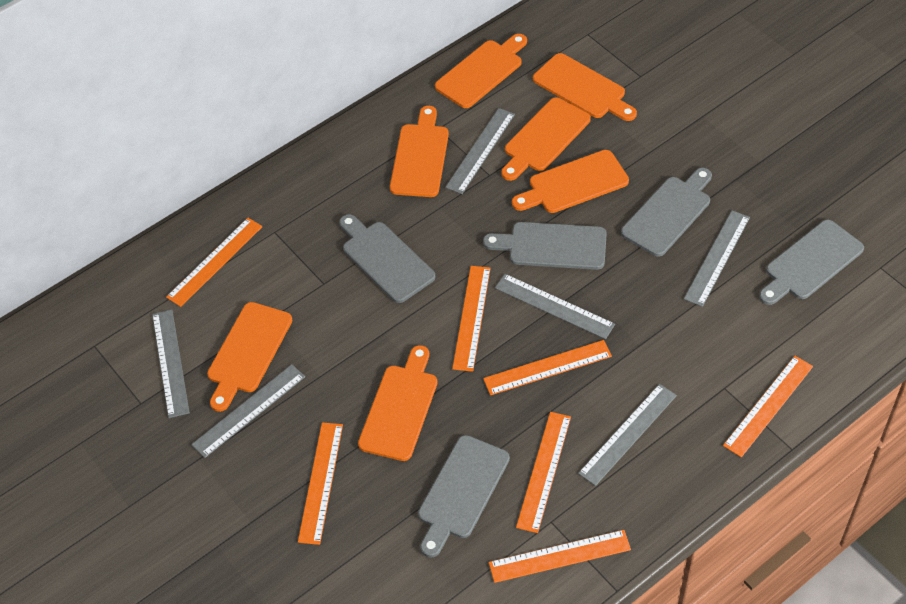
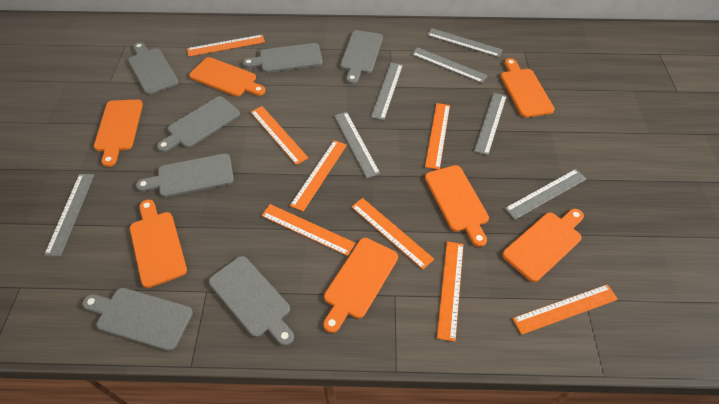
grey cutting board: 5 -> 7
grey ruler: 6 -> 7
orange ruler: 7 -> 8

